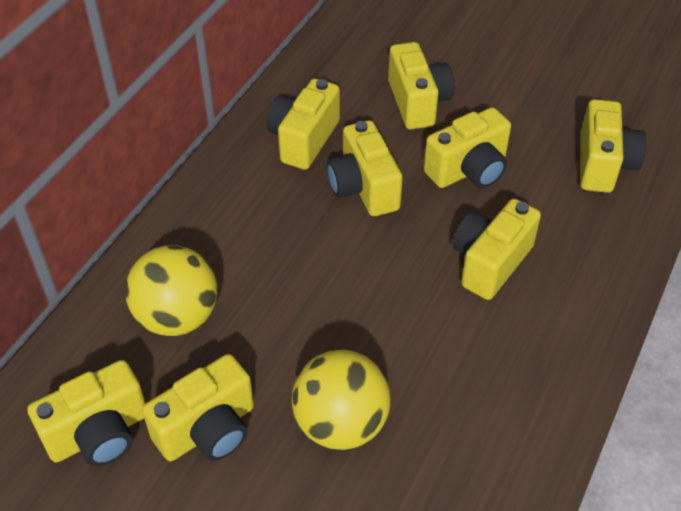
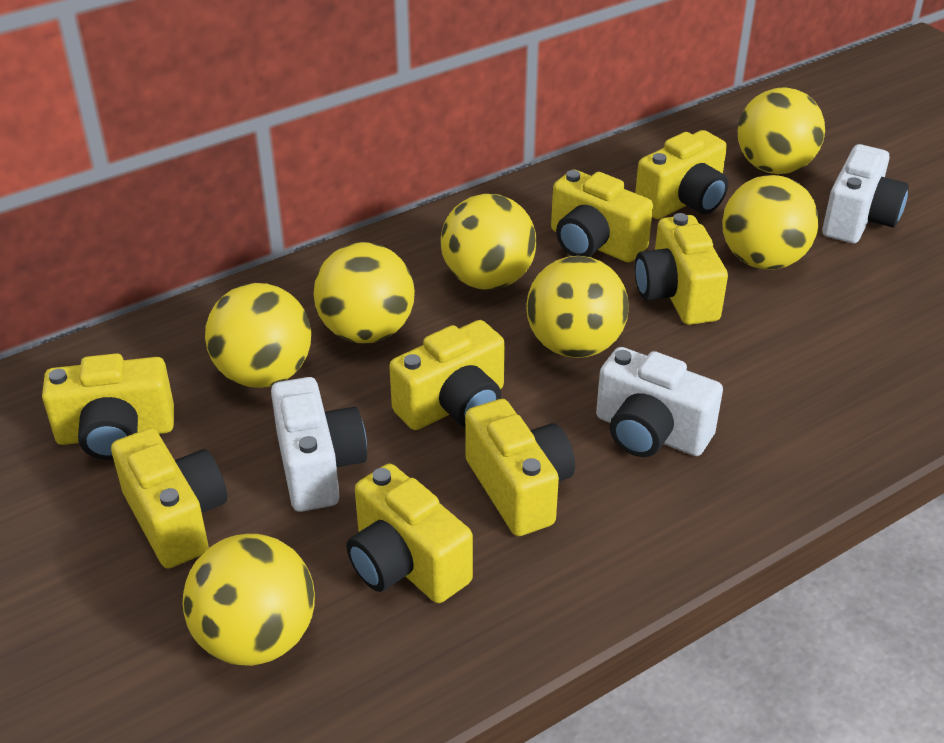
white camera: 0 -> 3
yellow ball: 2 -> 7

